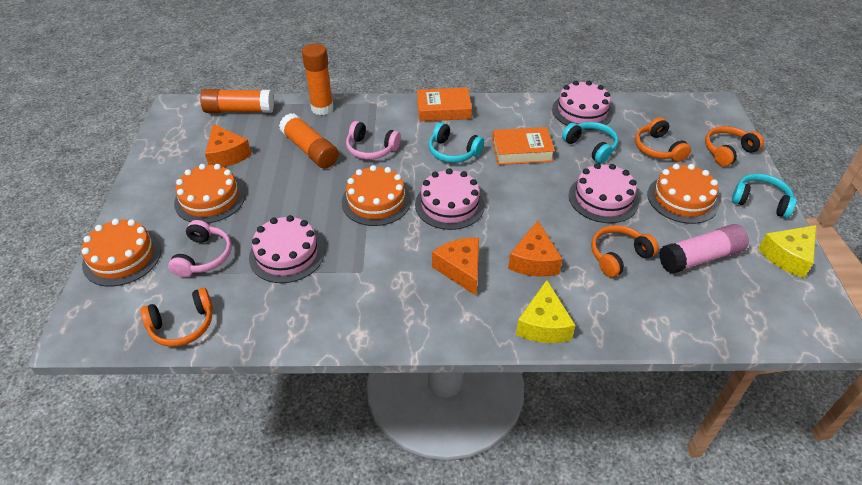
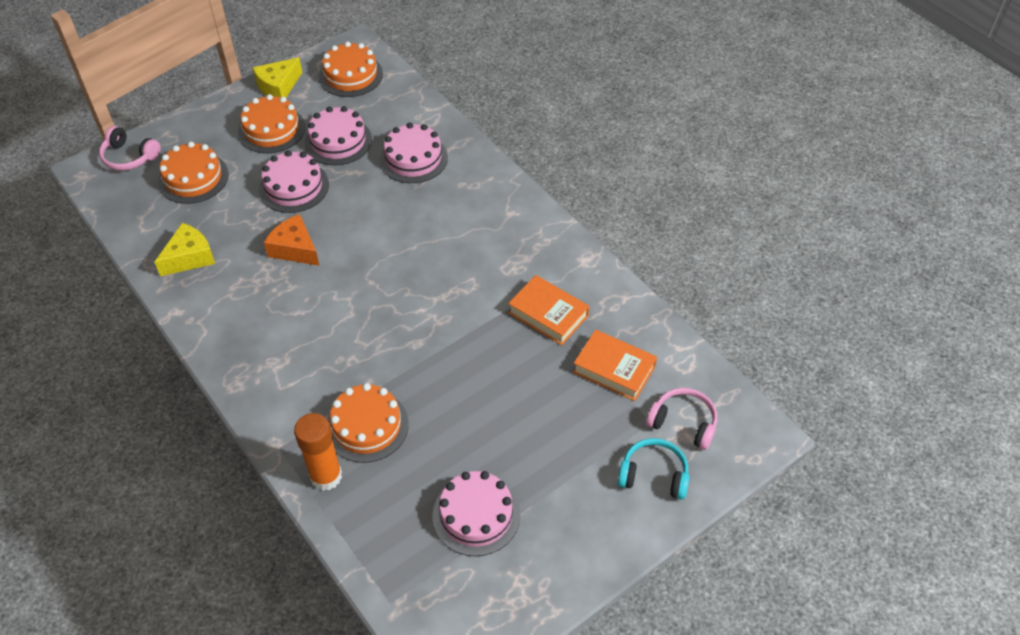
orange cheese: 3 -> 1
orange glue stick: 3 -> 1
orange headphones: 4 -> 0
pink glue stick: 1 -> 0
turquoise headphones: 3 -> 1

